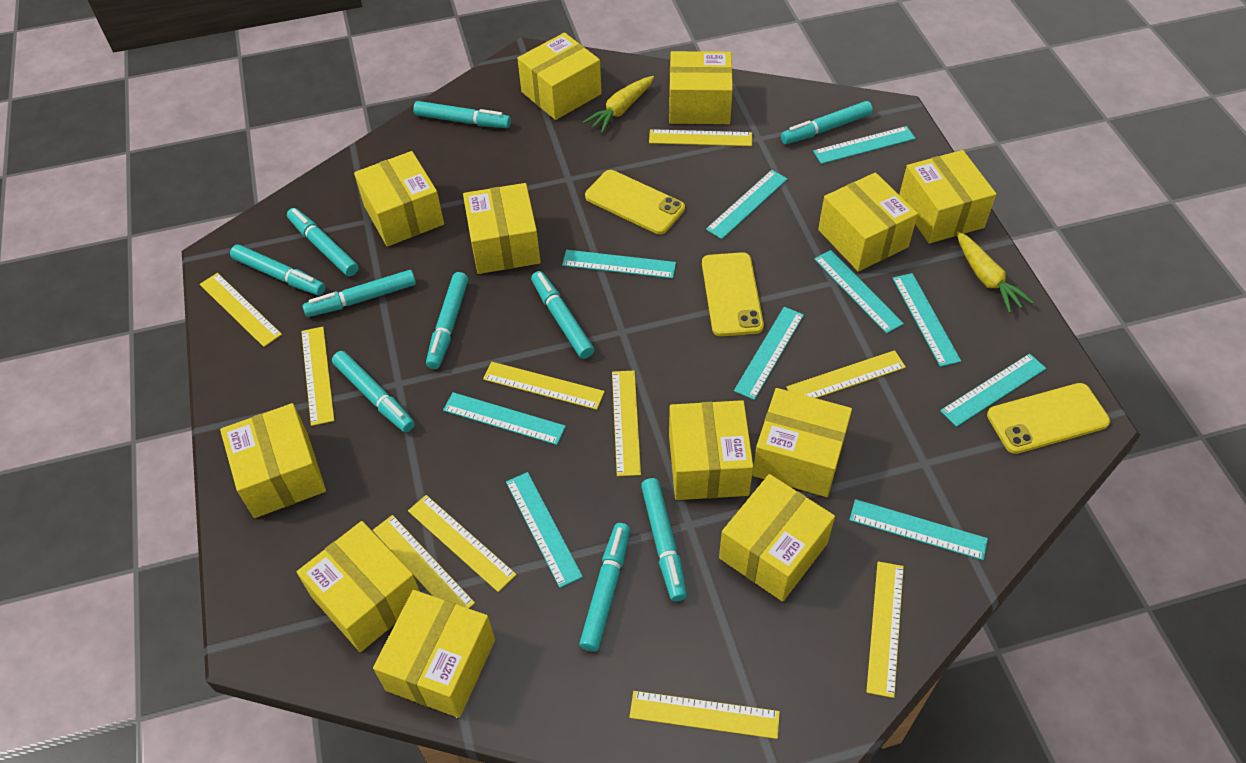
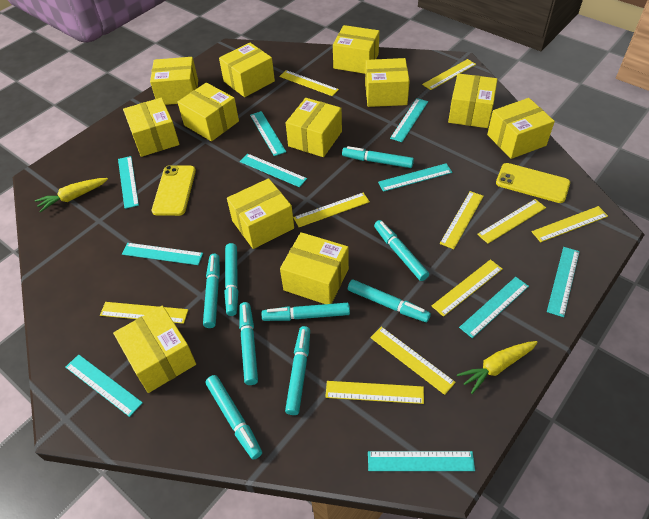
turquoise marker: 10 -> 9
yellow phone: 3 -> 2

